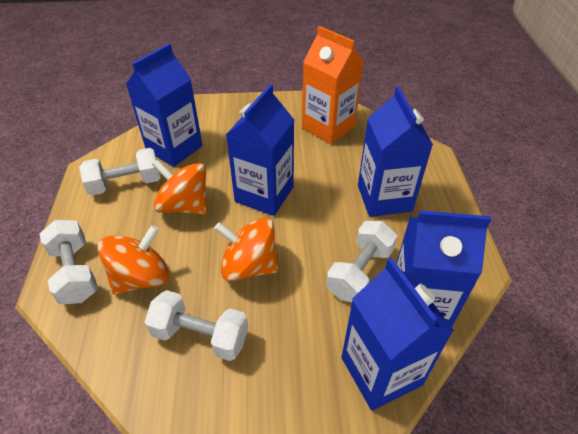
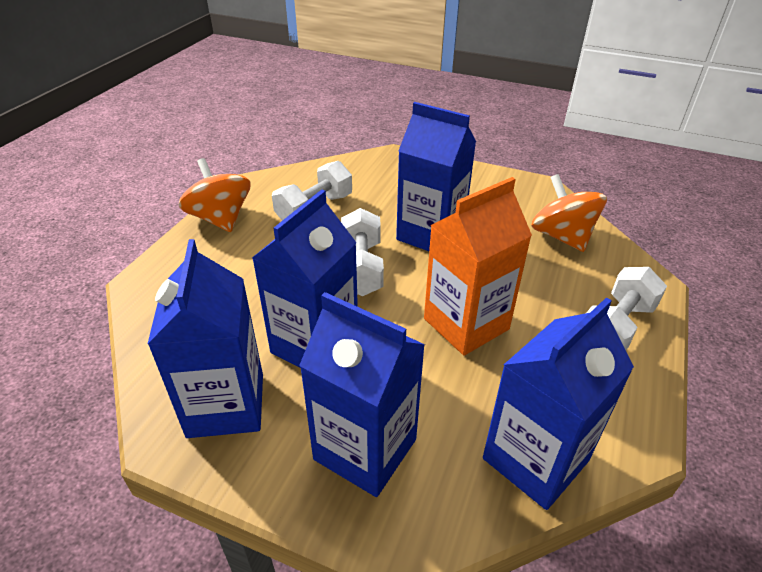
orange spinning top: 3 -> 2
white dumbbell: 4 -> 3

